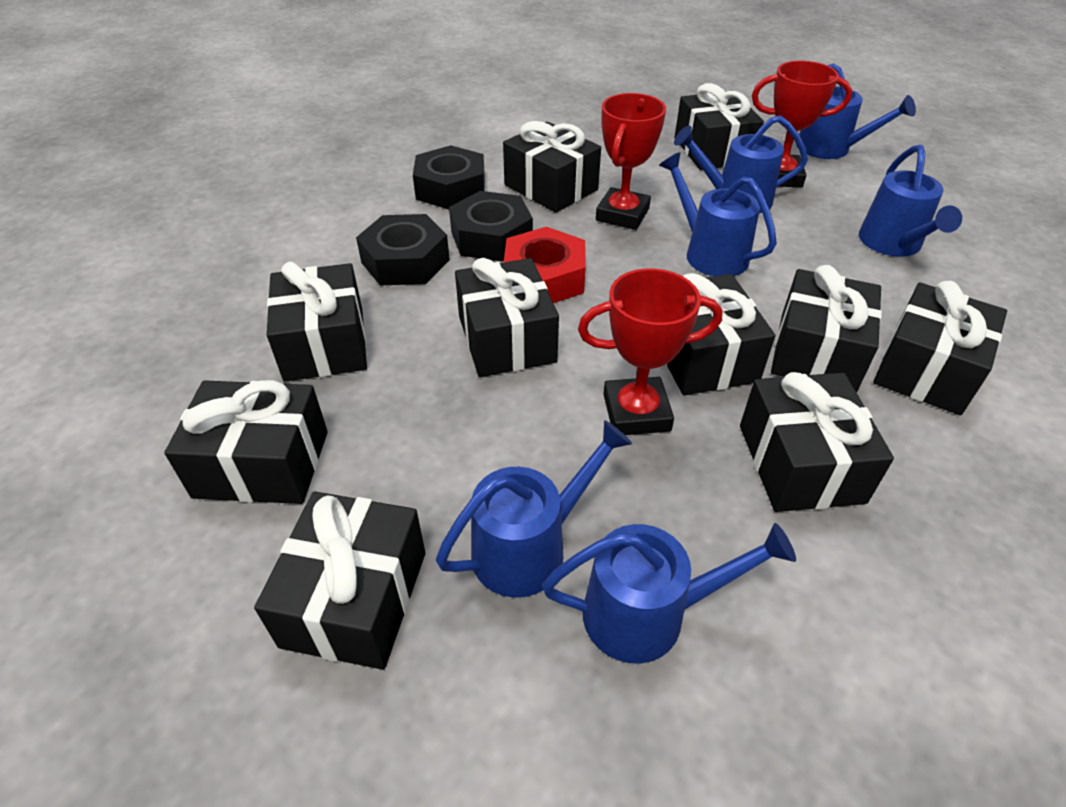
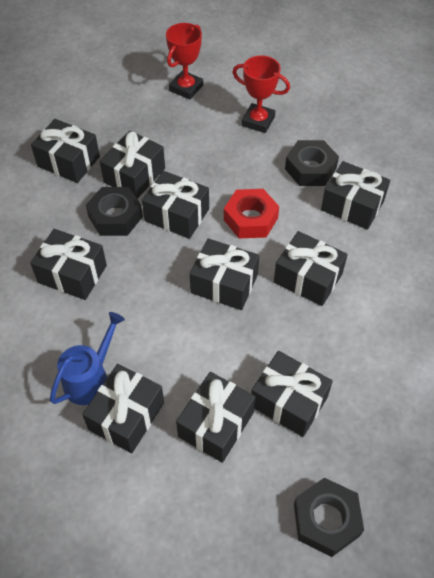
blue watering can: 6 -> 1
red trophy: 3 -> 2

